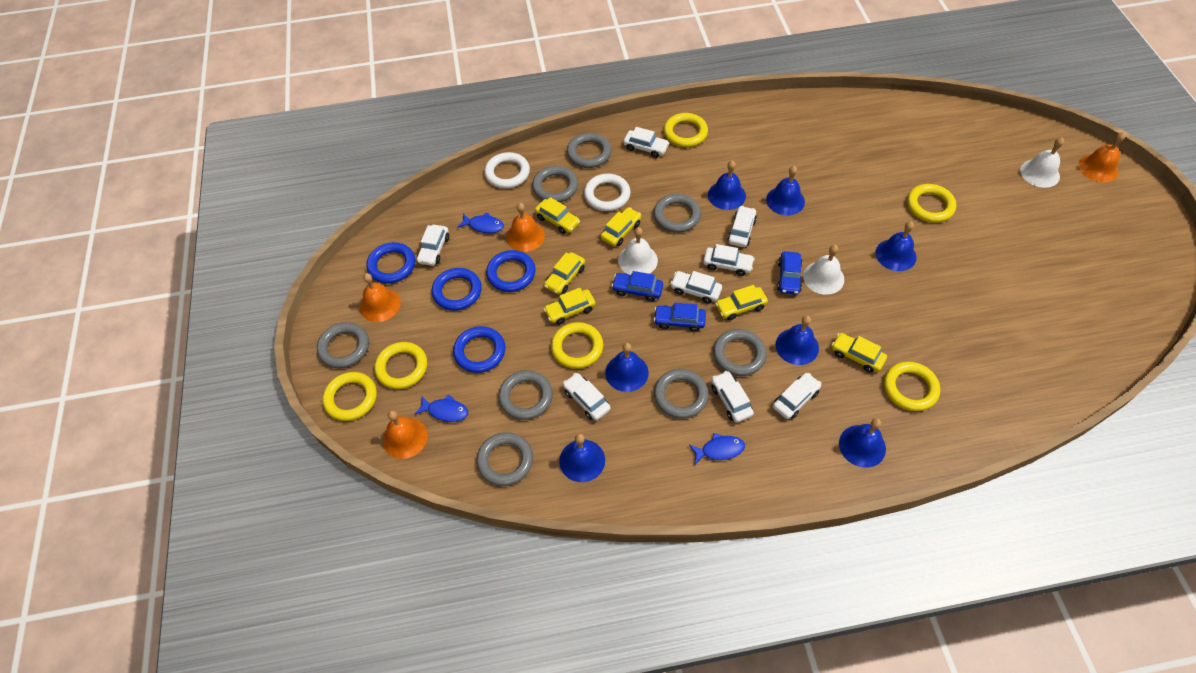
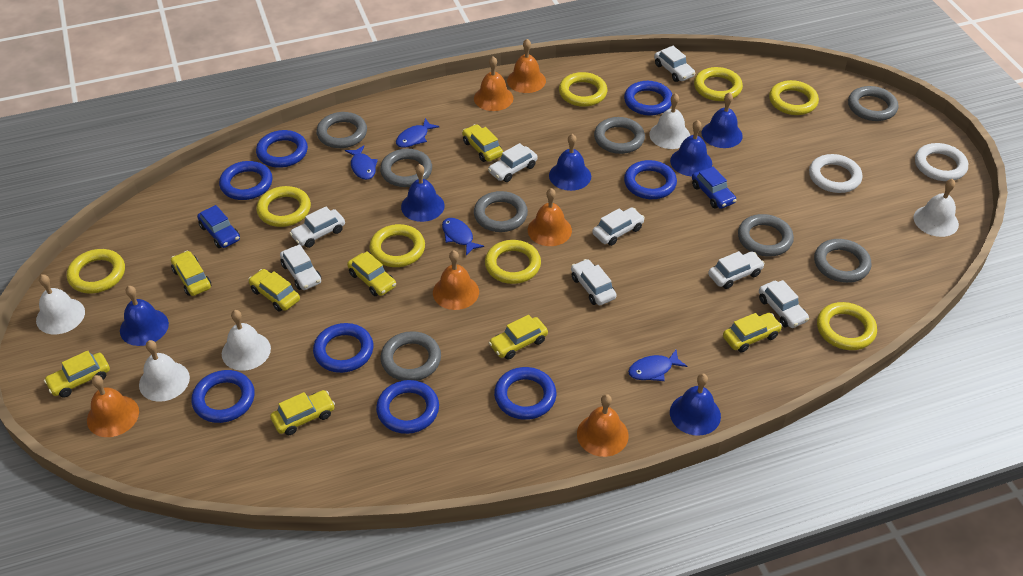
blue bell: 7 -> 6
blue car: 3 -> 2
blue fish: 3 -> 4
blue ring: 4 -> 8
orange bell: 4 -> 6
white bell: 3 -> 5
yellow car: 6 -> 8
yellow ring: 6 -> 8

